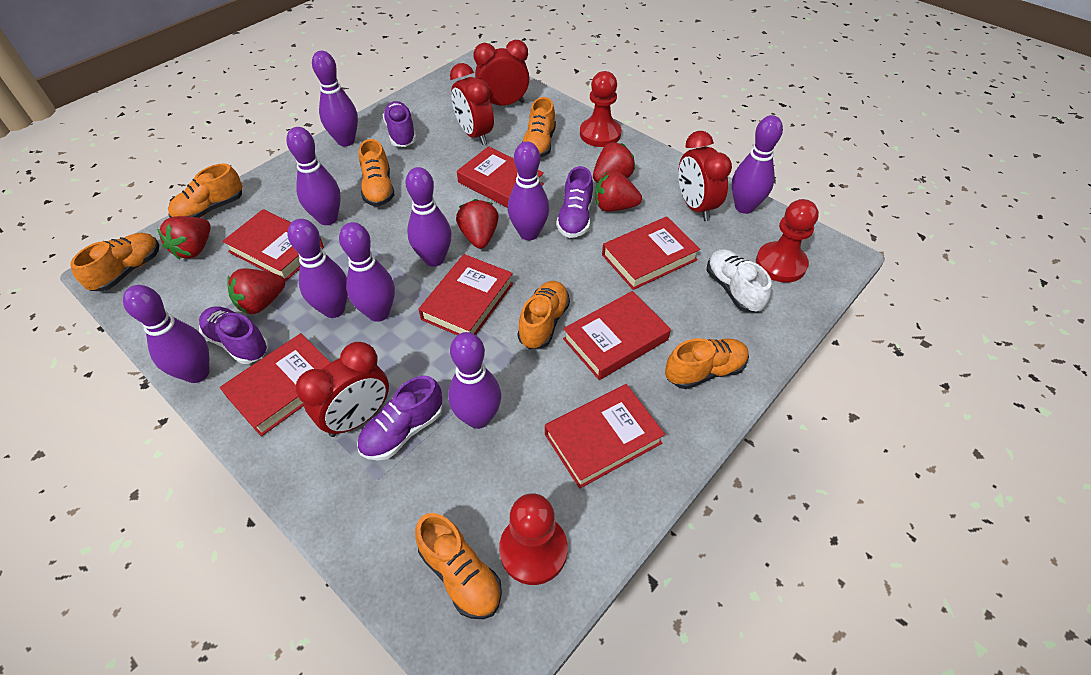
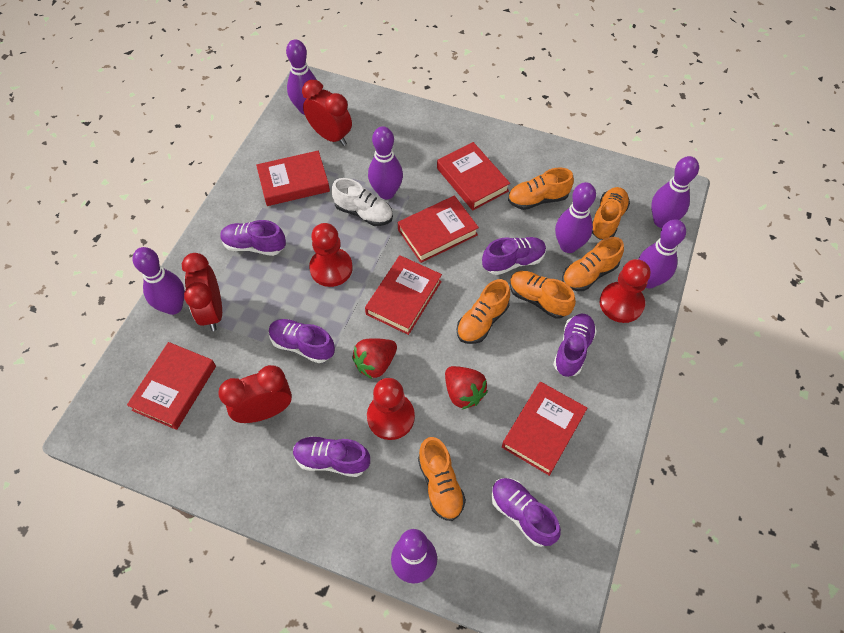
orange shoe: 7 -> 6
purple bowling pin: 9 -> 7
purple shoe: 4 -> 6
red book: 7 -> 6
red clock: 4 -> 3
red strawberry: 5 -> 2

